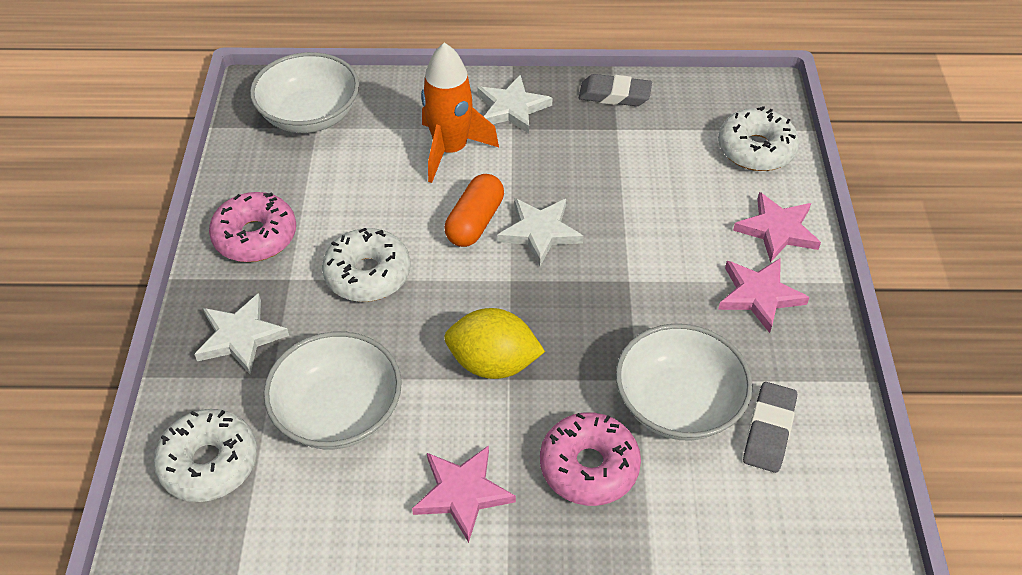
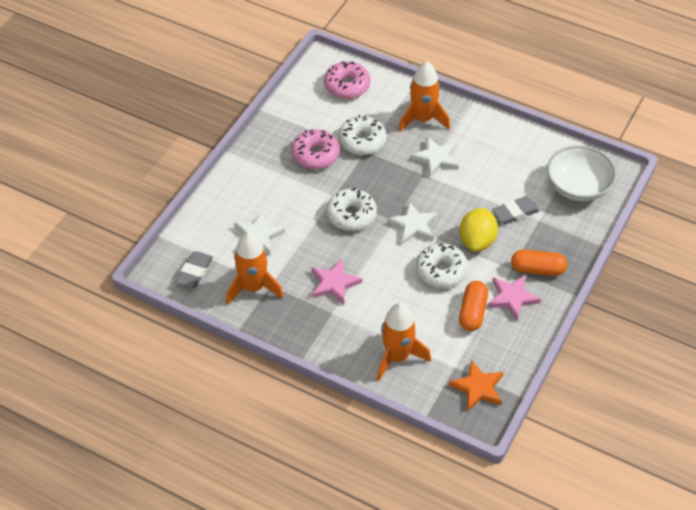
orange capsule: 1 -> 2
orange rocket: 1 -> 3
orange star: 0 -> 1
pink star: 3 -> 2
white bowl: 3 -> 1

